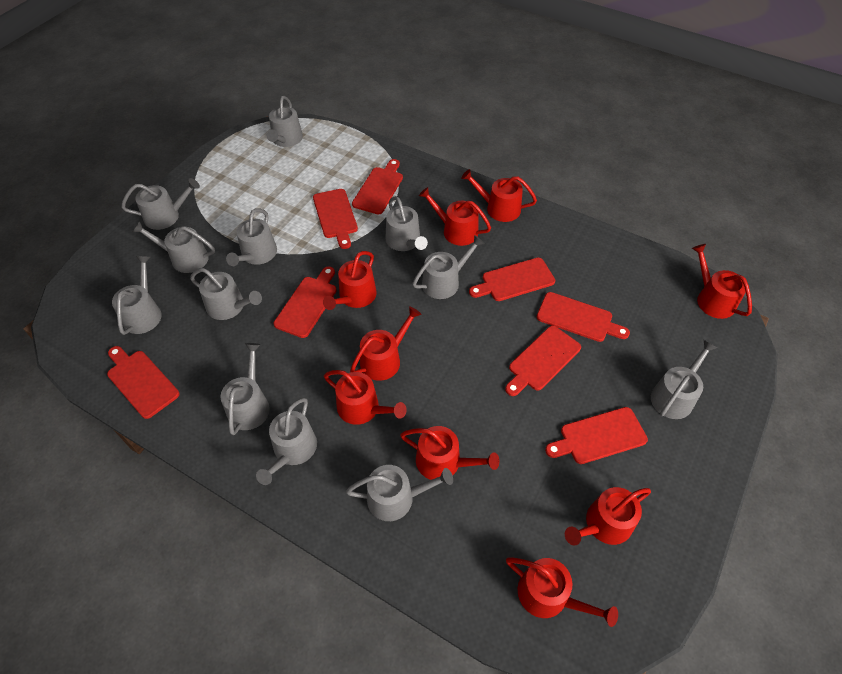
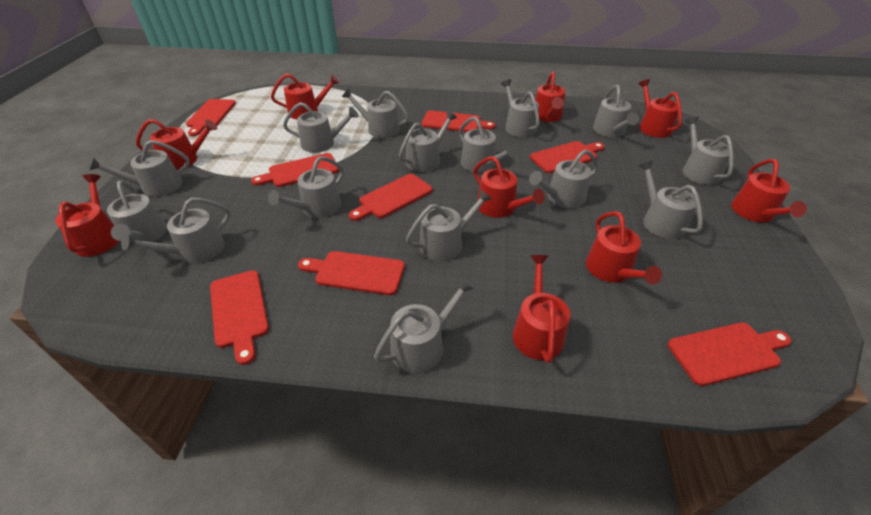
grey watering can: 12 -> 15

